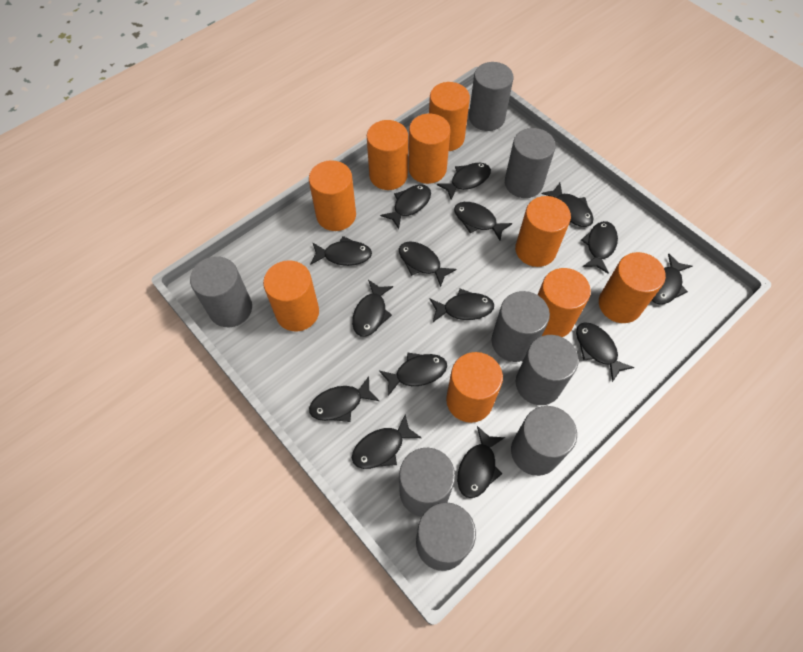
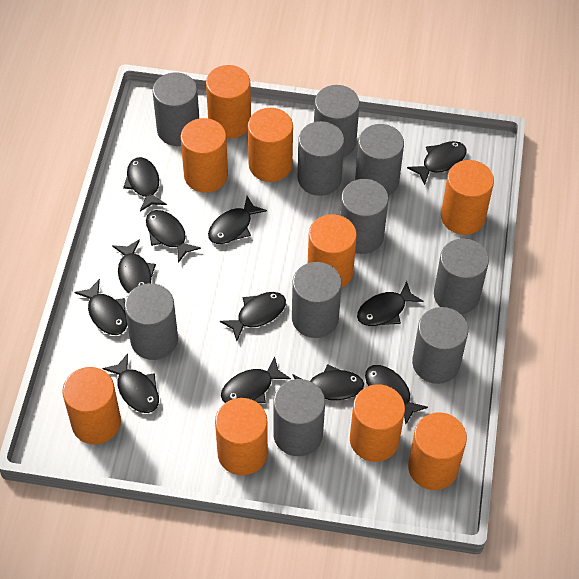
black fish: 15 -> 12
grey cylinder: 8 -> 10

